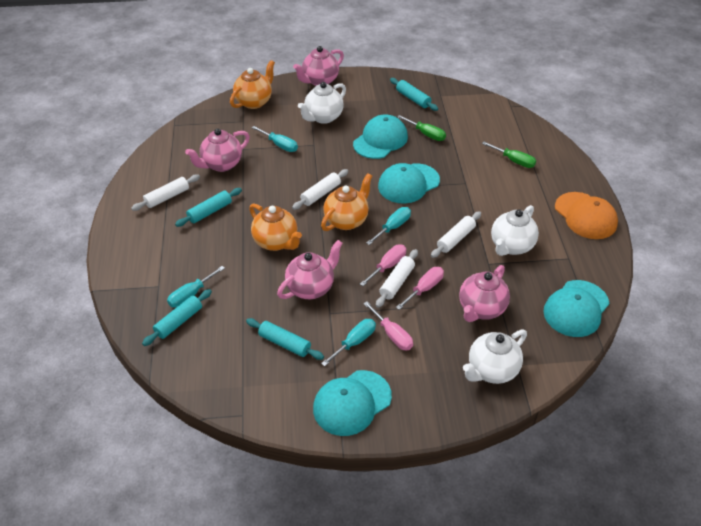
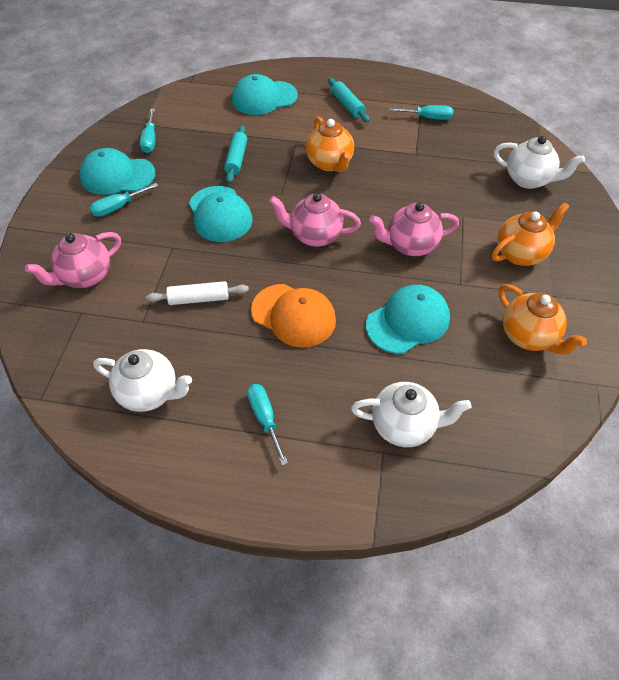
green screwdriver: 2 -> 0
pink screwdriver: 3 -> 0
pink teapot: 4 -> 3
turquoise rolling pin: 4 -> 2
white rolling pin: 4 -> 1

